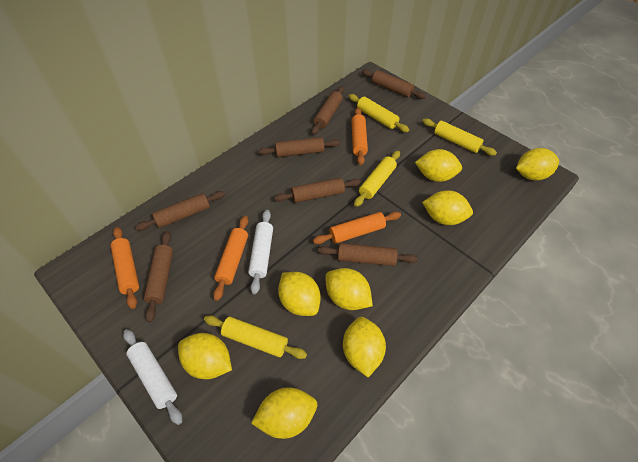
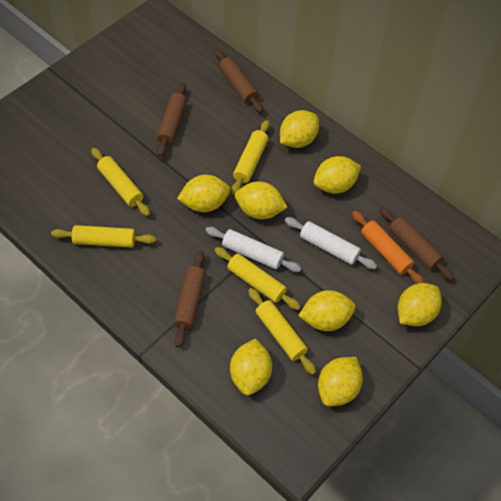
brown rolling pin: 7 -> 4
orange rolling pin: 4 -> 1
yellow rolling pin: 4 -> 5

